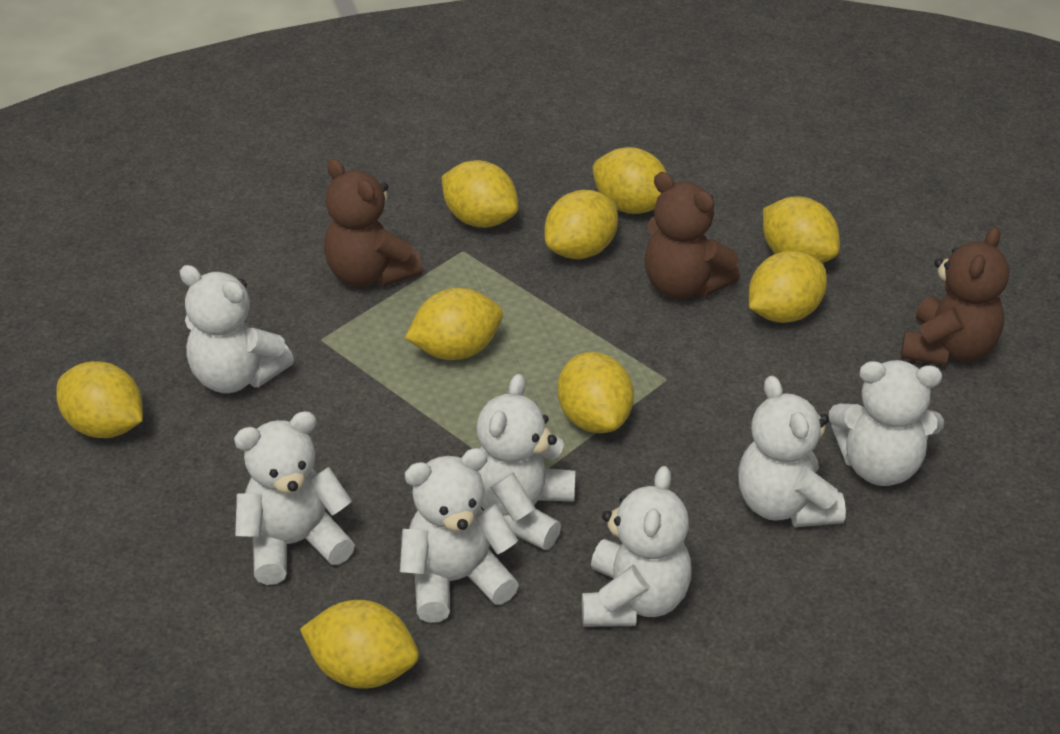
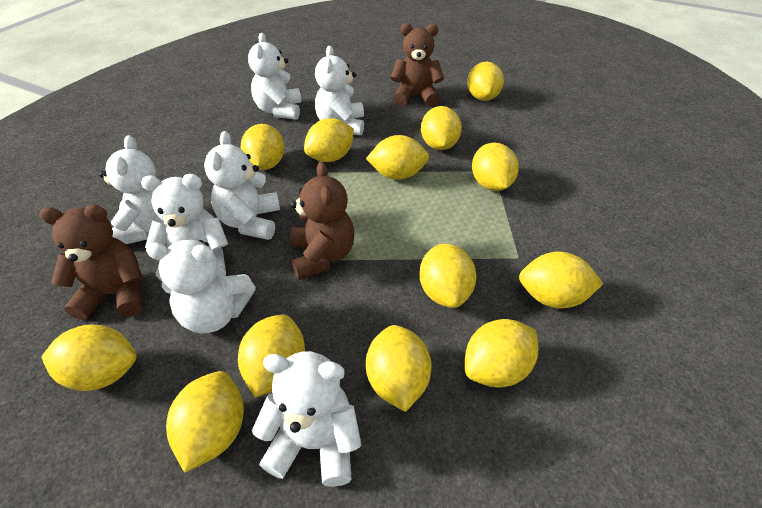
yellow lemon: 9 -> 13

